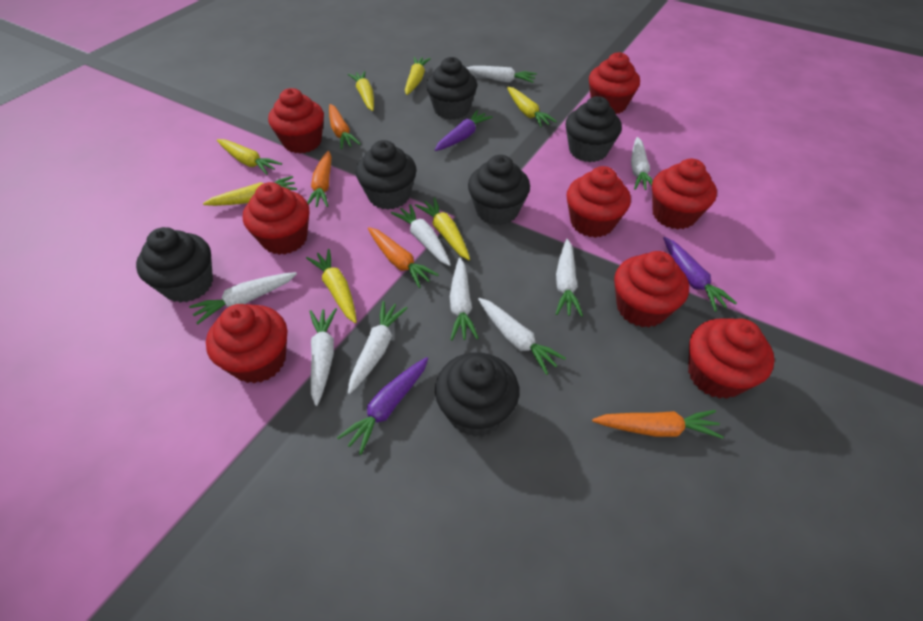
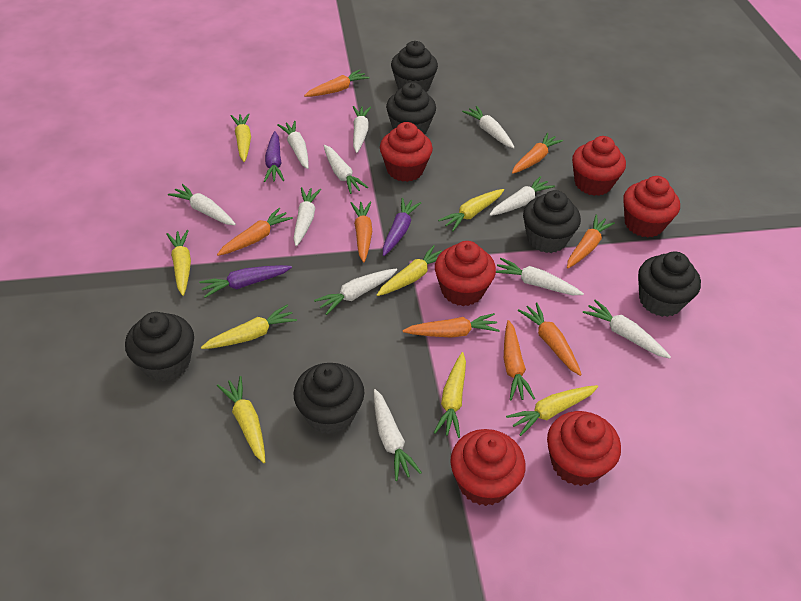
orange carrot: 4 -> 8
red cupcake: 8 -> 6
white carrot: 9 -> 11
yellow carrot: 7 -> 8

